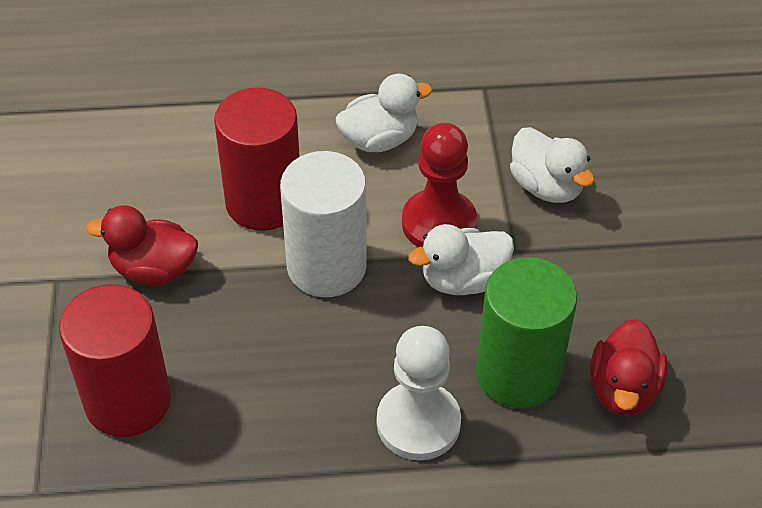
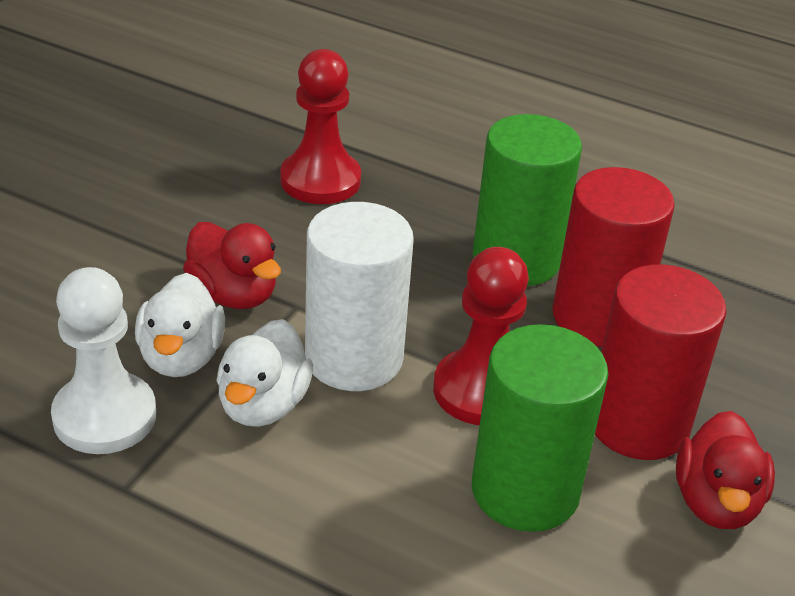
green cylinder: 1 -> 2
red pawn: 1 -> 2
white duck: 3 -> 2

